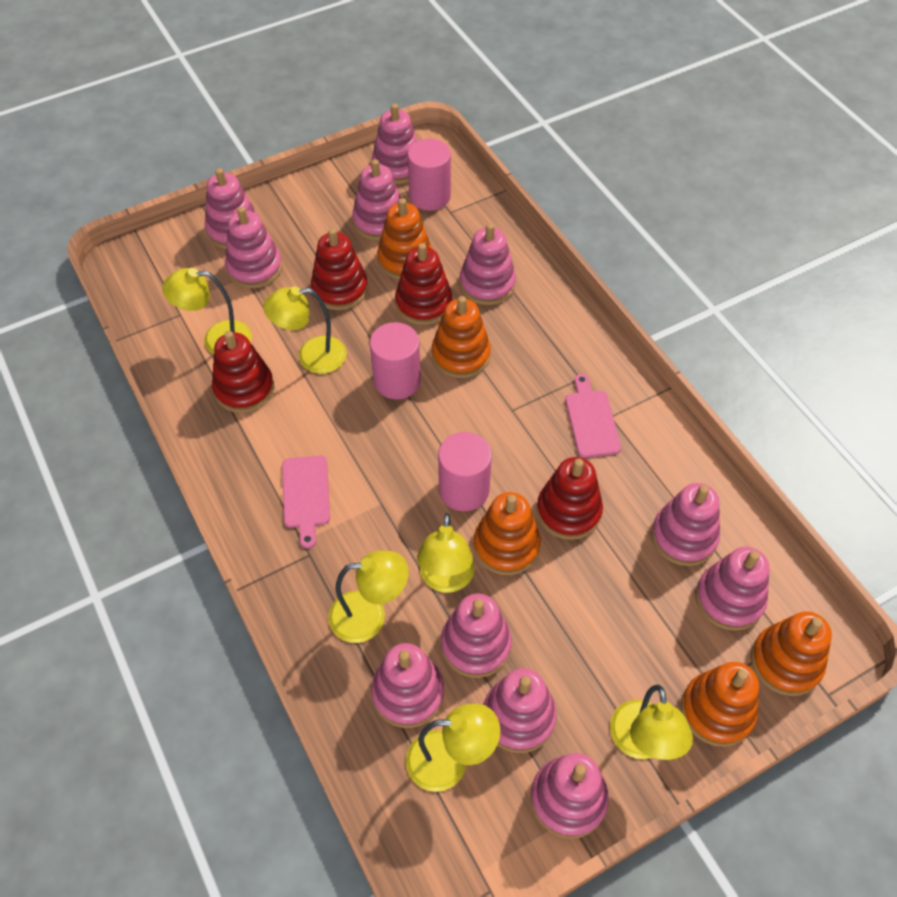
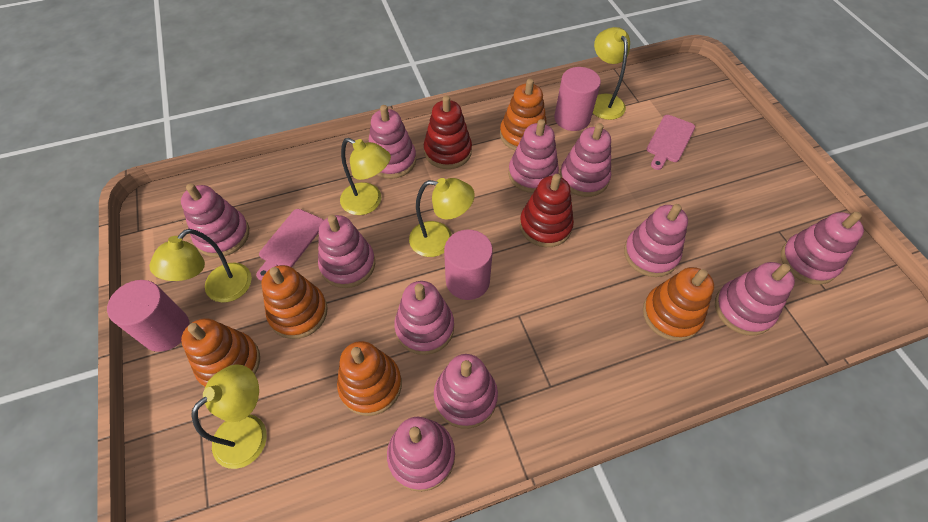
red stacking toy: 4 -> 2
yellow lamp: 6 -> 5

